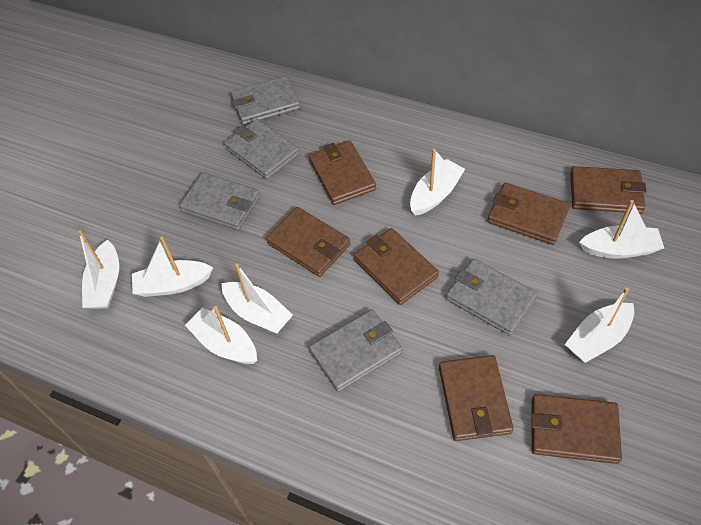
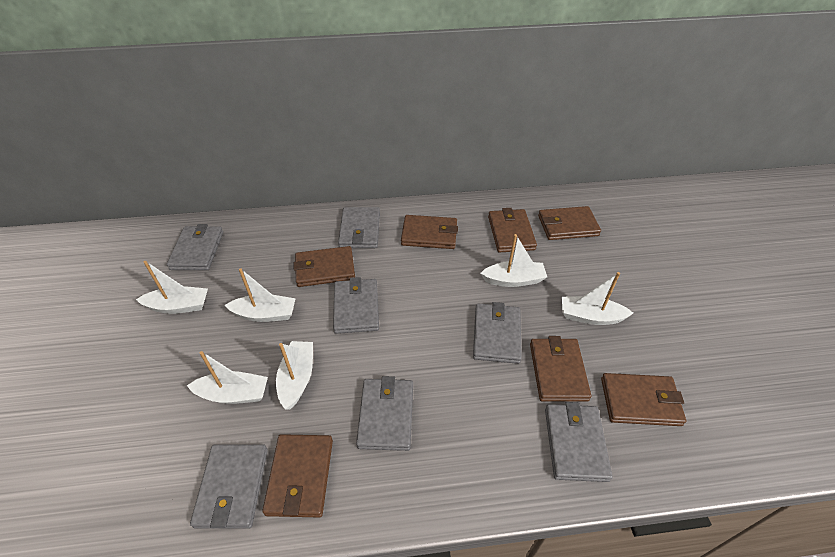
grey wallet: 5 -> 7
white boat: 7 -> 6

